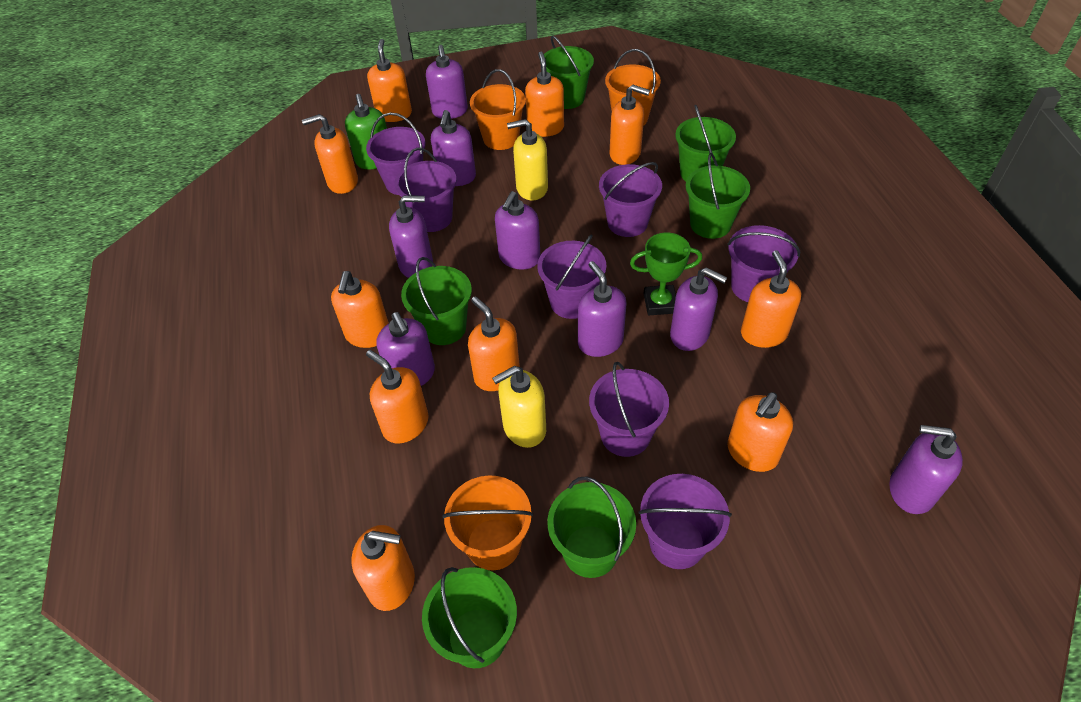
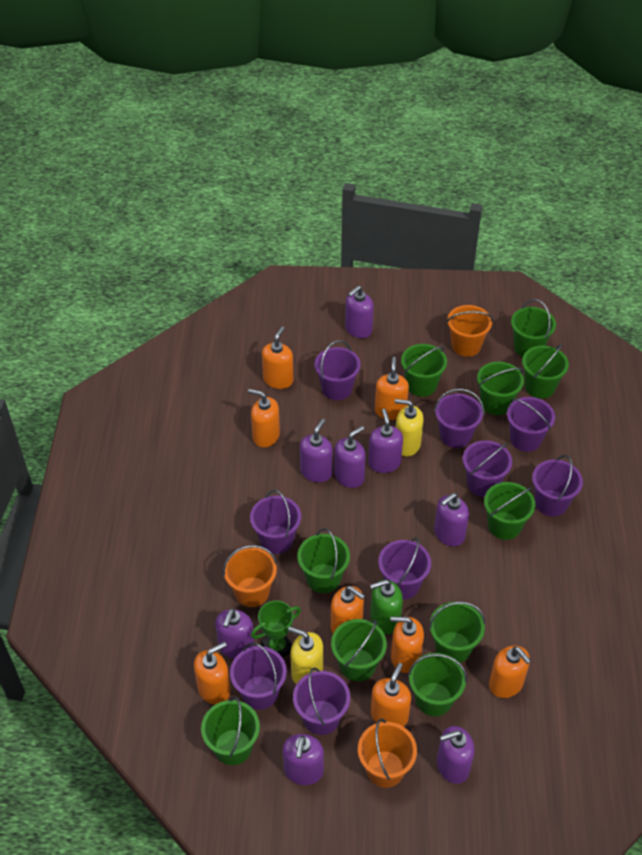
green bucket: 6 -> 10
orange soap dispenser: 10 -> 8
purple bucket: 7 -> 9

